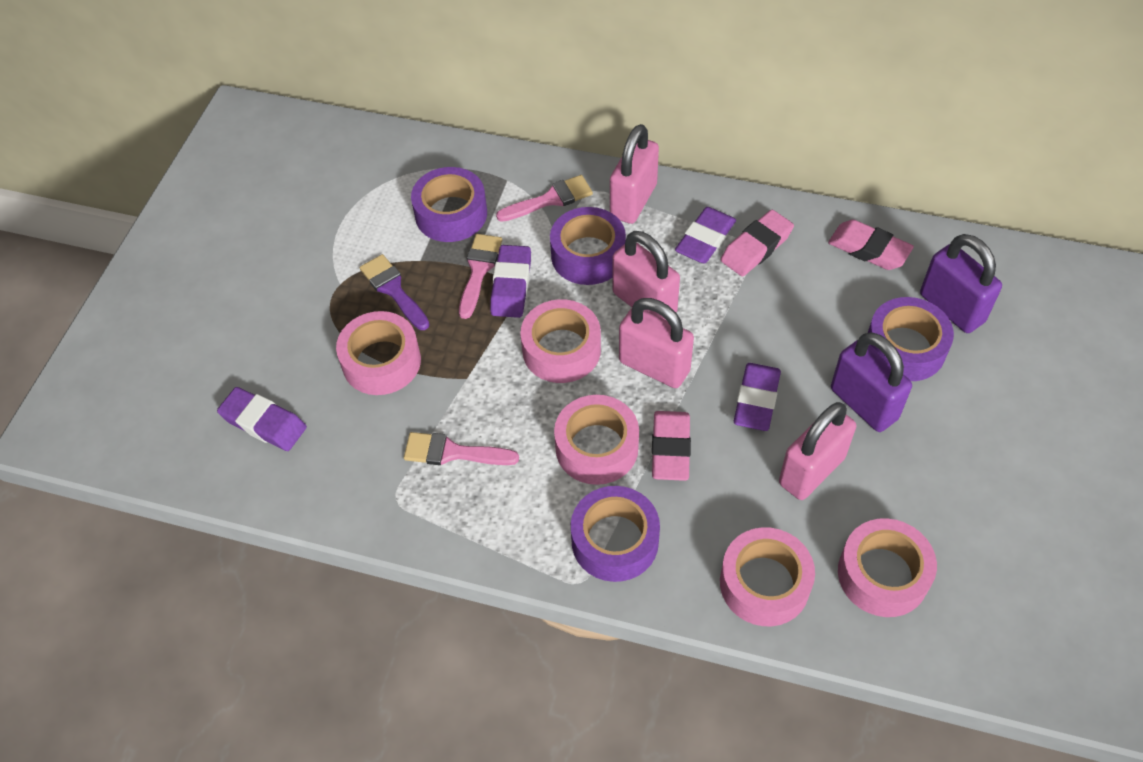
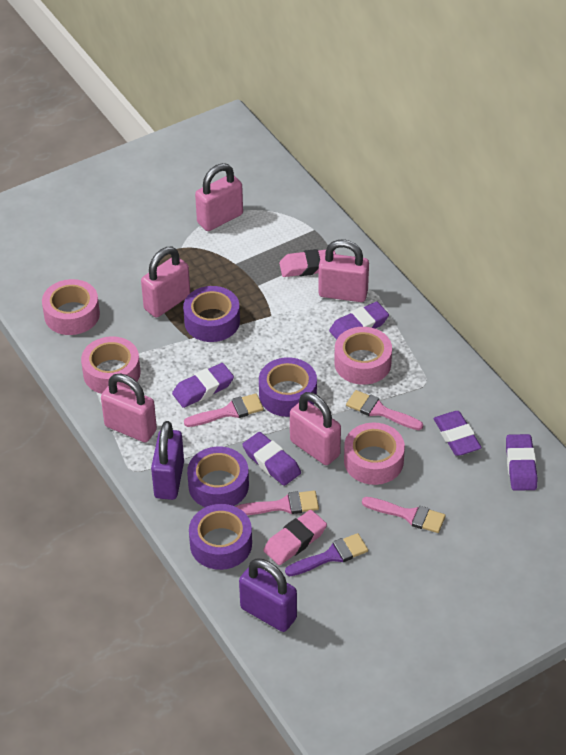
pink brush: 3 -> 4
pink eraser: 3 -> 2
pink padlock: 4 -> 5
pink tape: 5 -> 4
purple eraser: 4 -> 5

